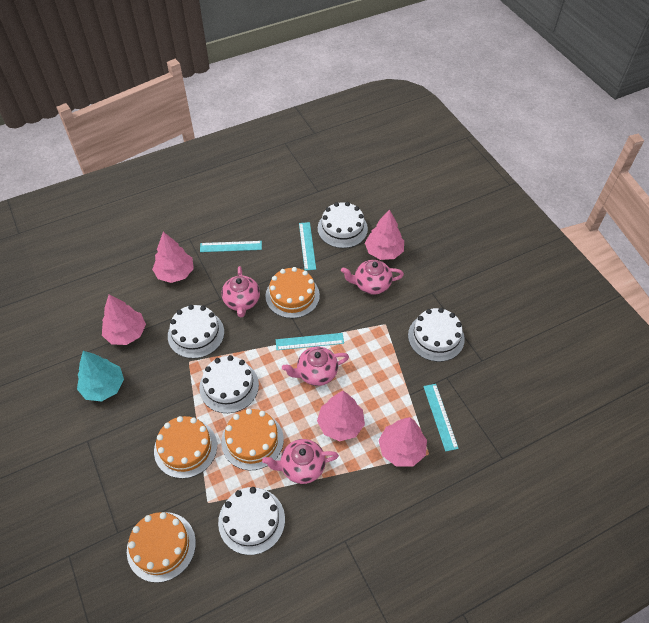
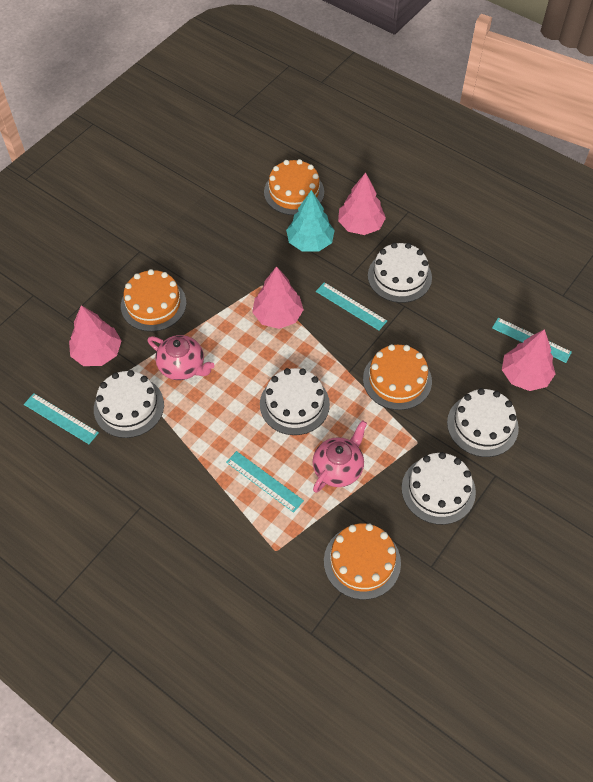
pink teapot: 4 -> 2
pink tree: 5 -> 4

